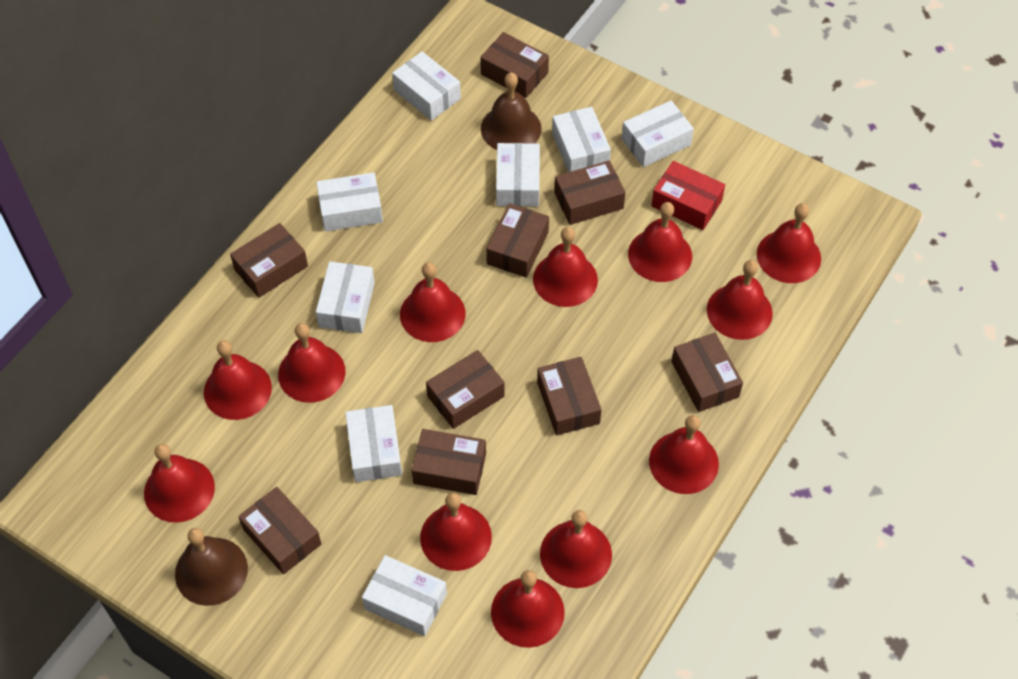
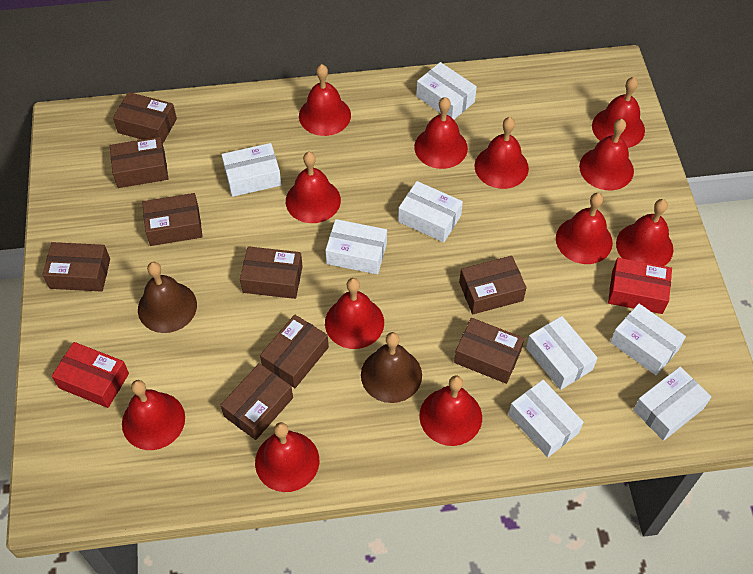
red box: 1 -> 2

